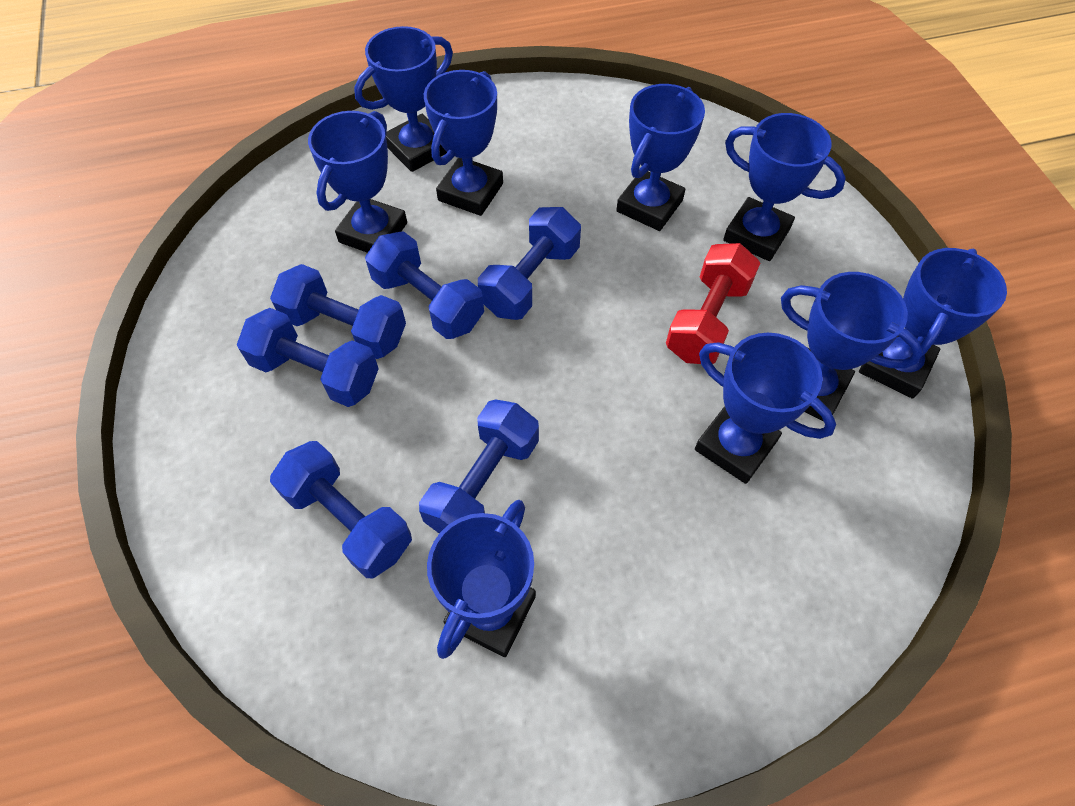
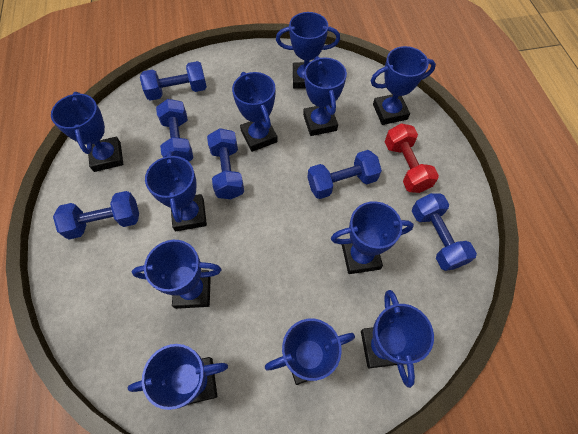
blue trophy: 9 -> 11

